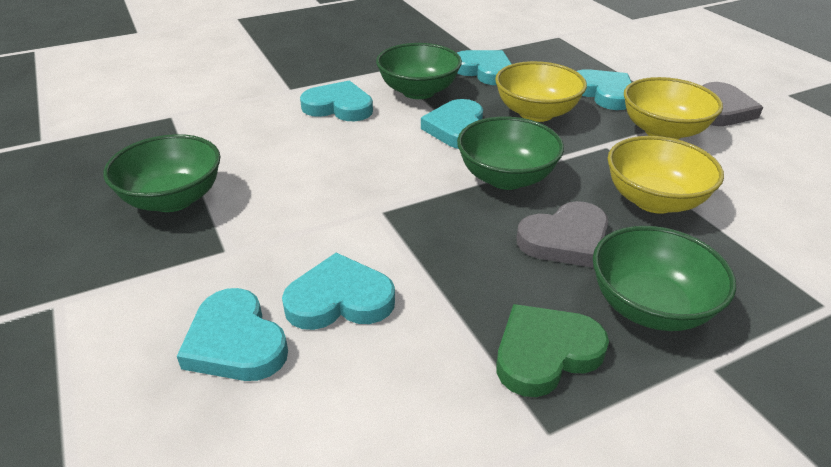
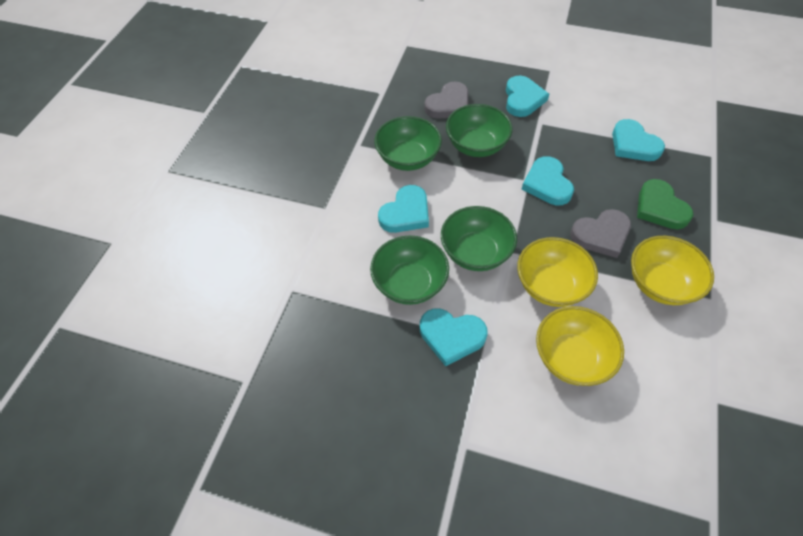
turquoise heart: 6 -> 5

